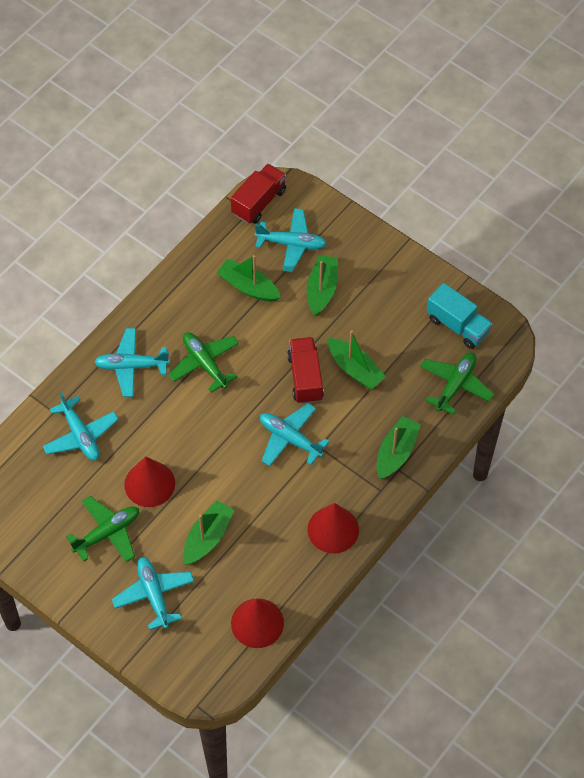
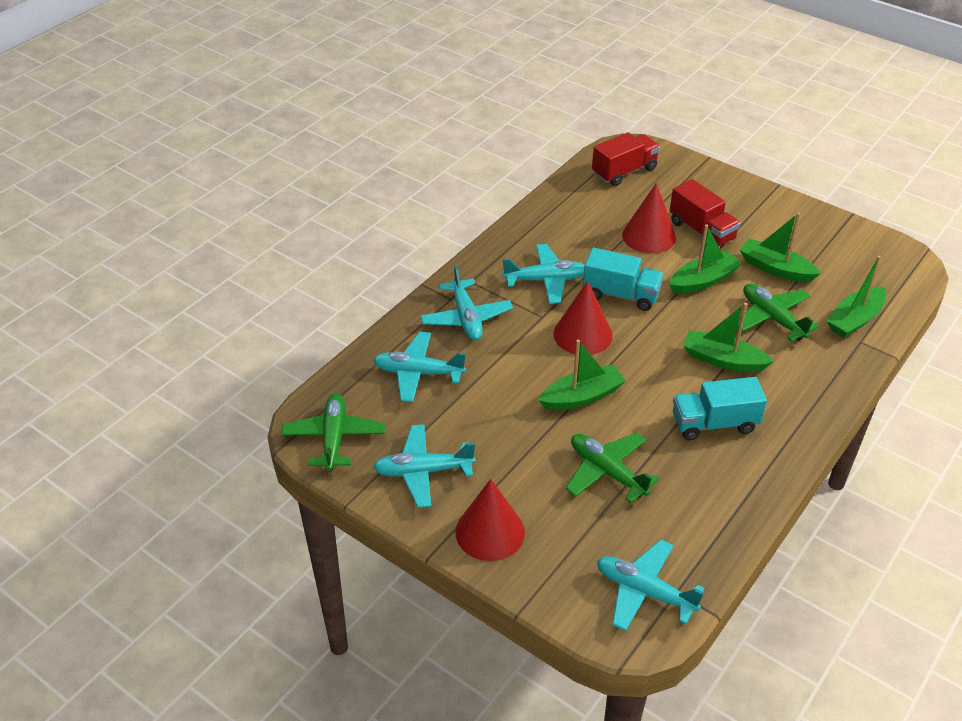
turquoise truck: 1 -> 2

